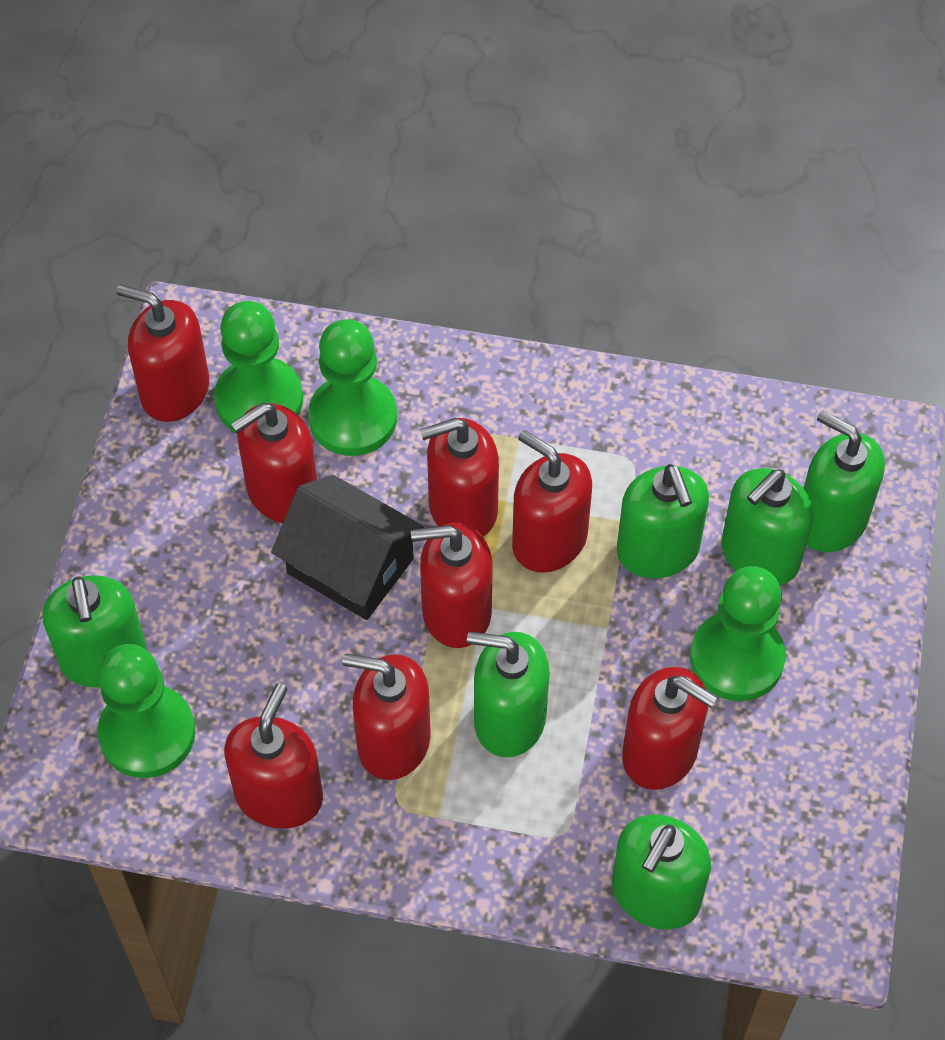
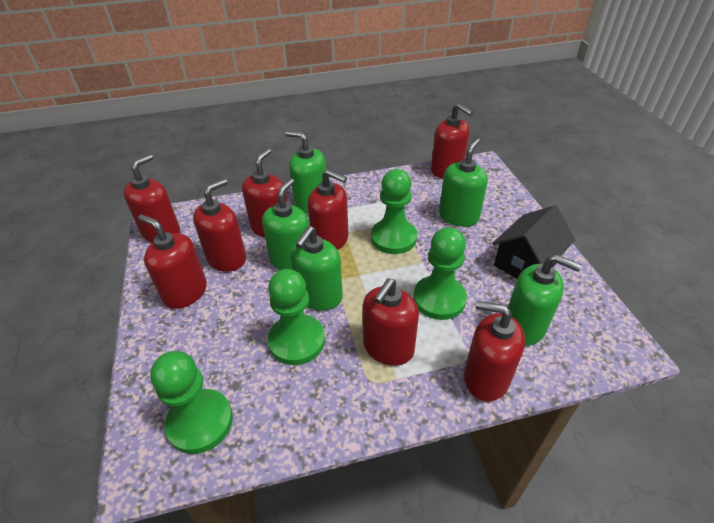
green soap dispenser: 6 -> 5

